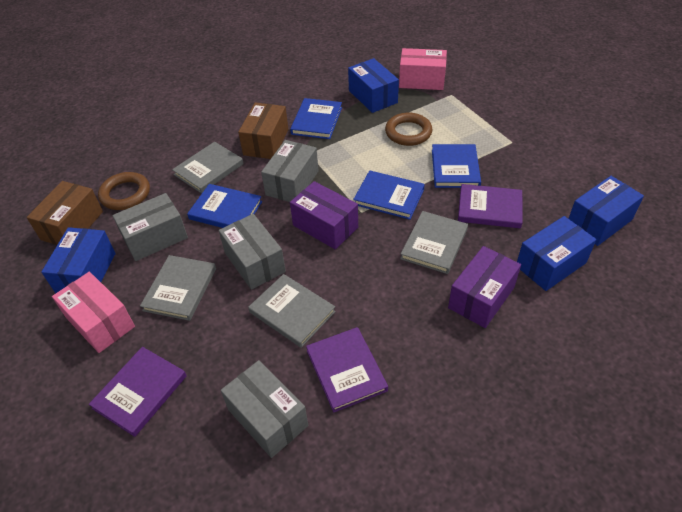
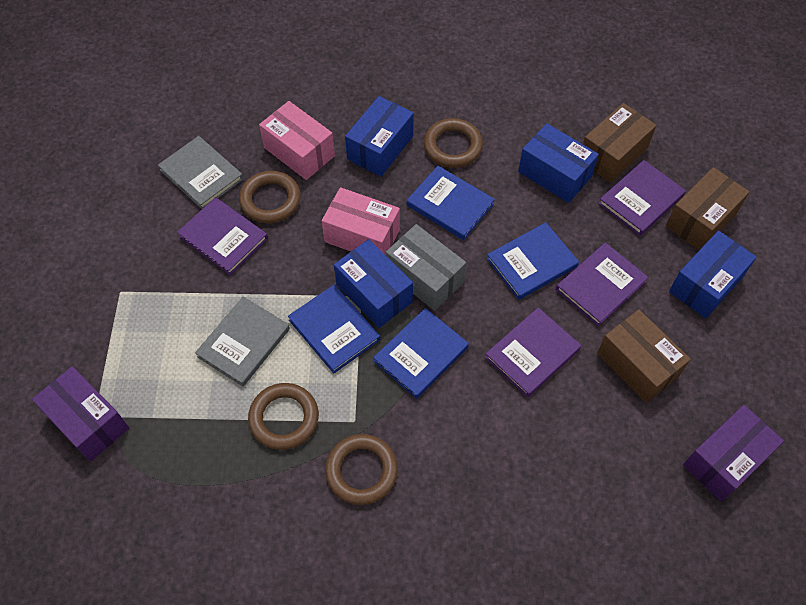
brown box: 2 -> 3
brown ring: 2 -> 4
grey book: 4 -> 2
grey box: 4 -> 1
purple book: 3 -> 4

